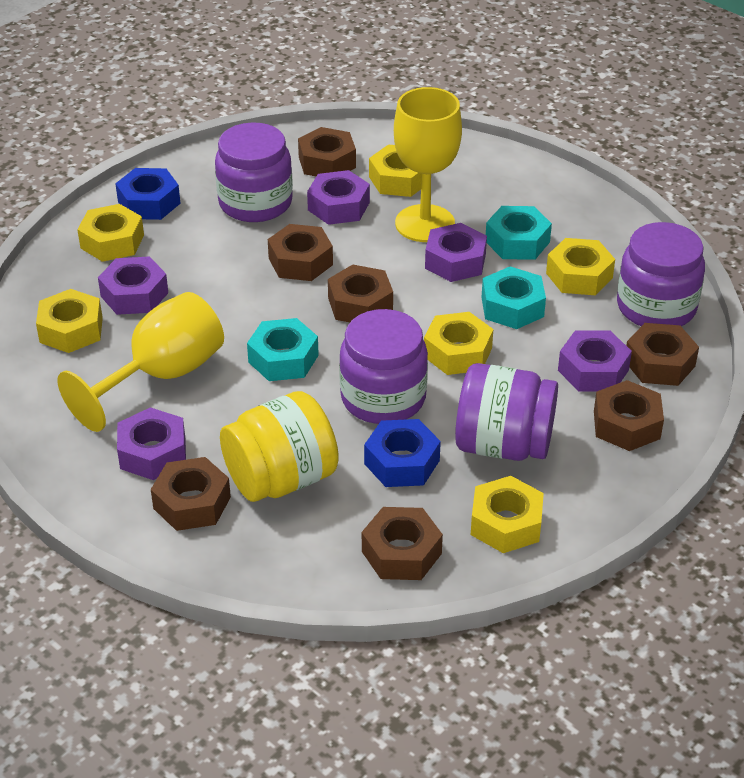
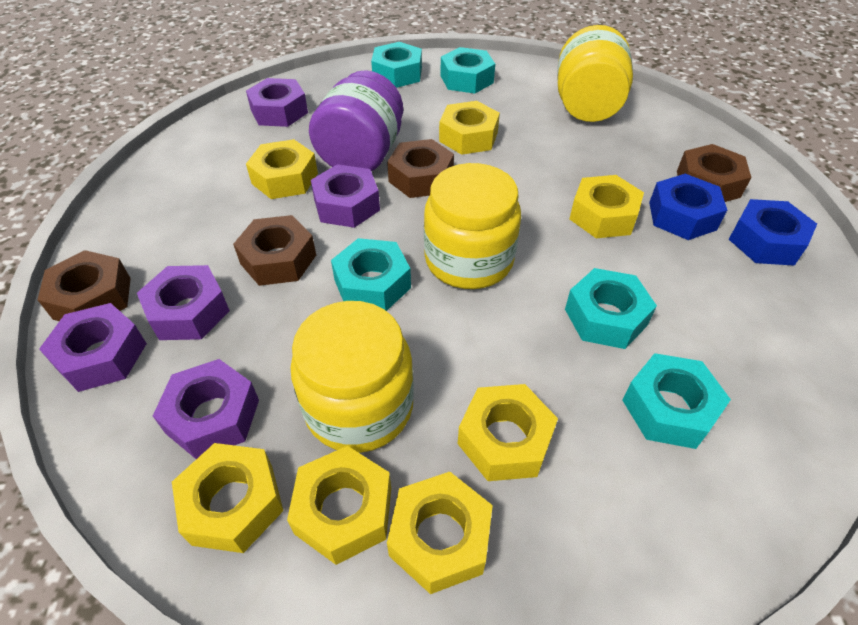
brown nut: 7 -> 4
purple jar: 4 -> 1
turquoise nut: 3 -> 5
yellow goblet: 2 -> 0
yellow jar: 1 -> 3
yellow nut: 6 -> 7

